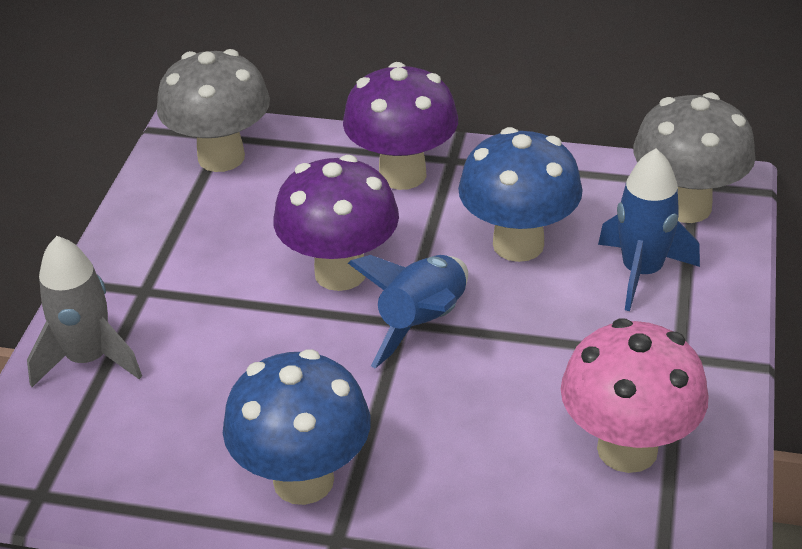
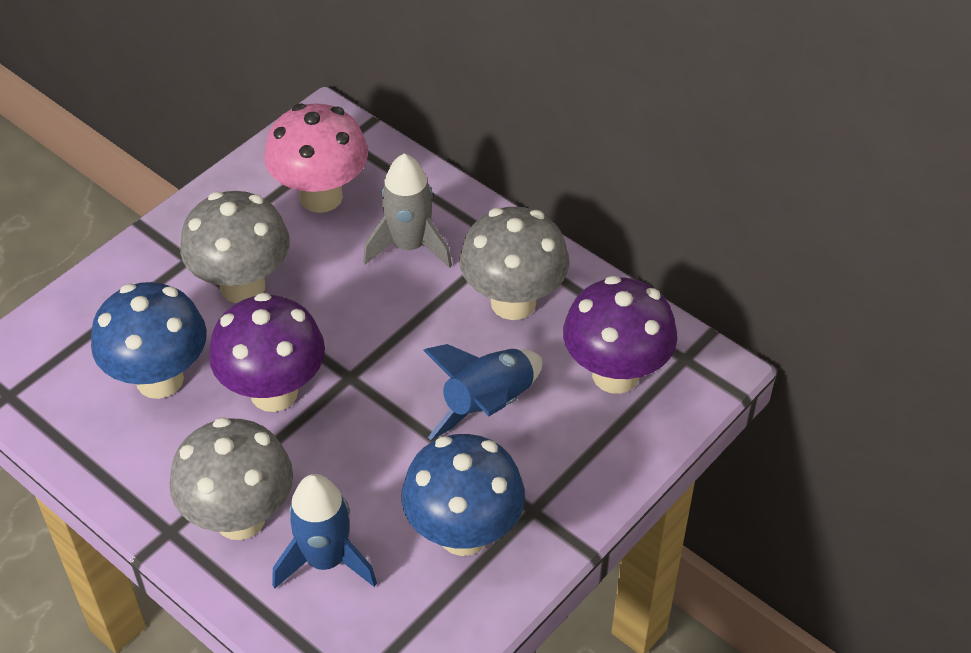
grey mushroom: 2 -> 3

